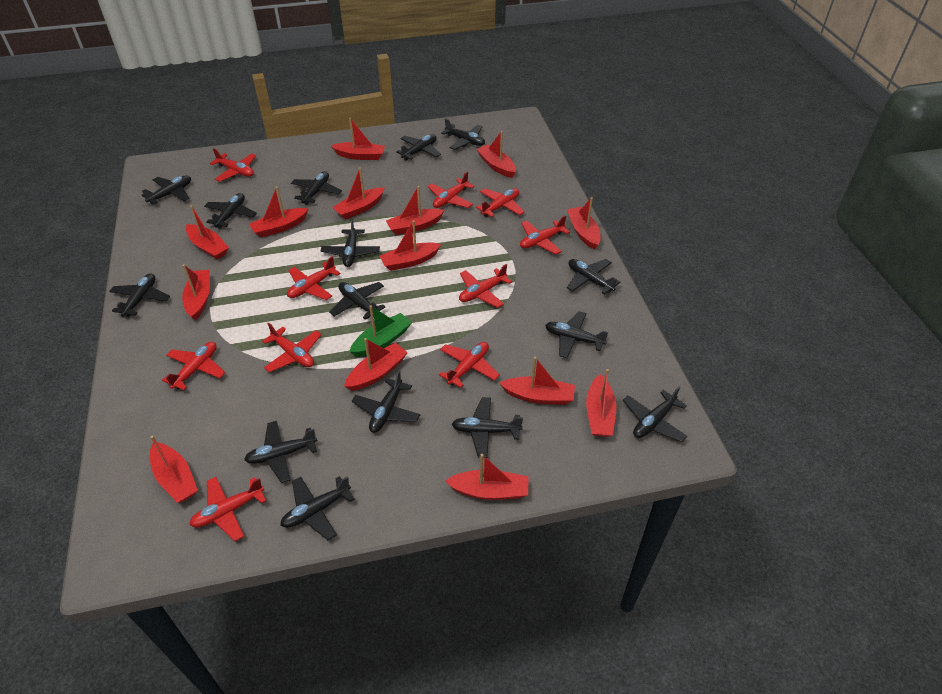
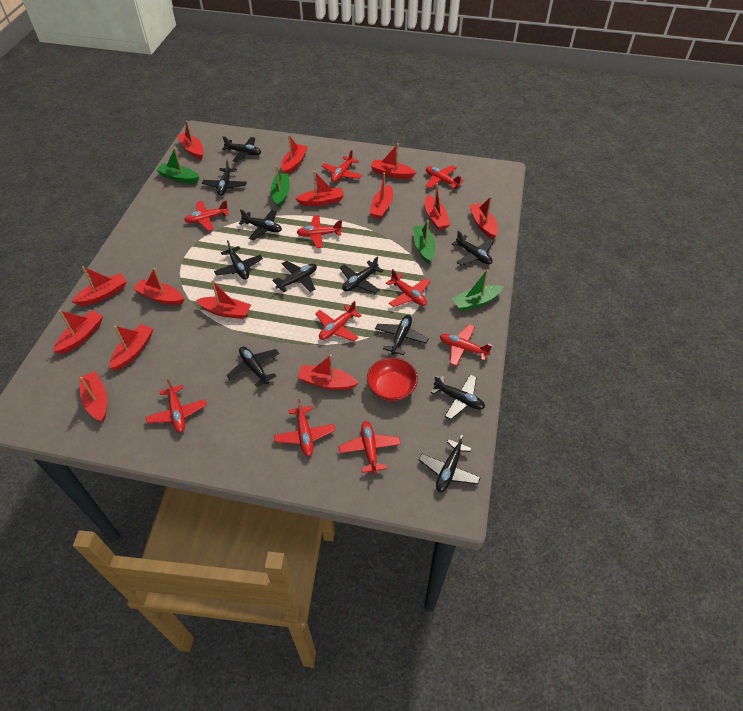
black plane: 15 -> 11
green boat: 1 -> 4
red bowl: 0 -> 1

